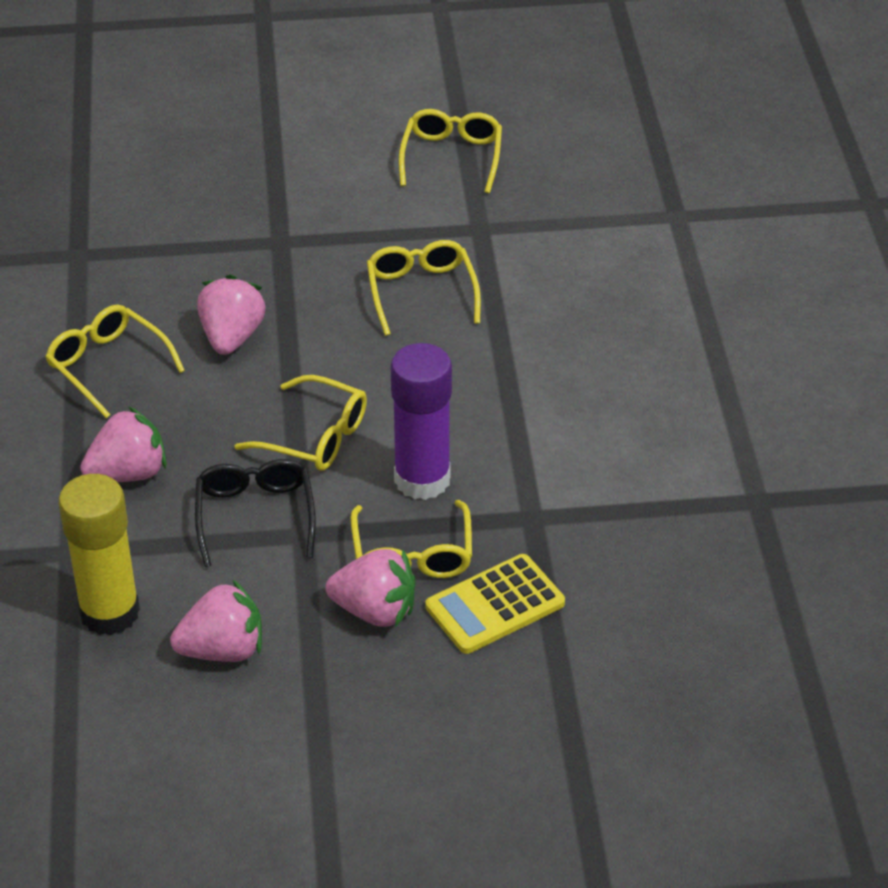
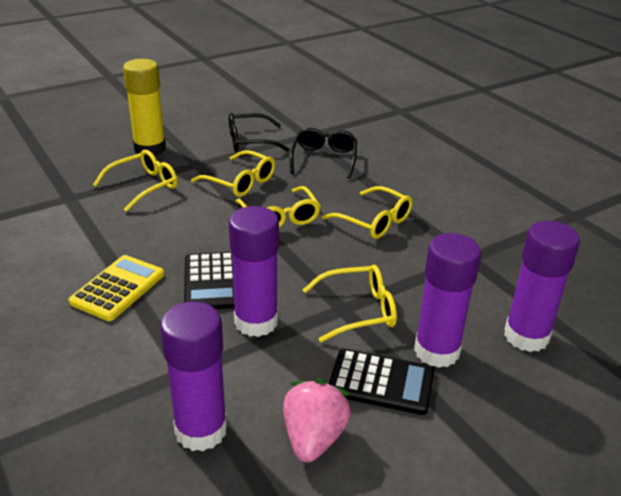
black calculator: 0 -> 2
black glasses: 1 -> 2
pink strawberry: 4 -> 1
purple glue stick: 1 -> 4

